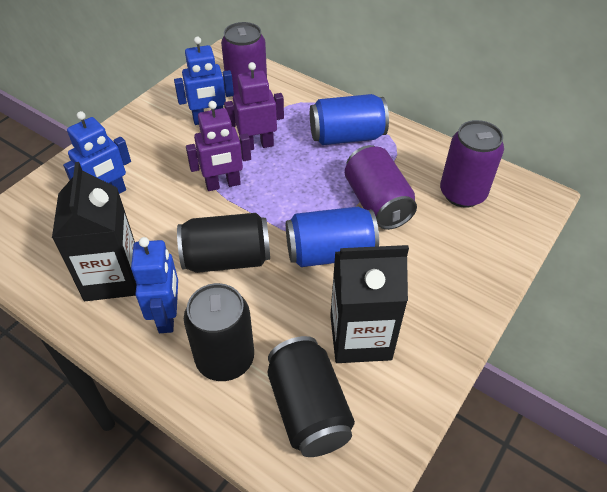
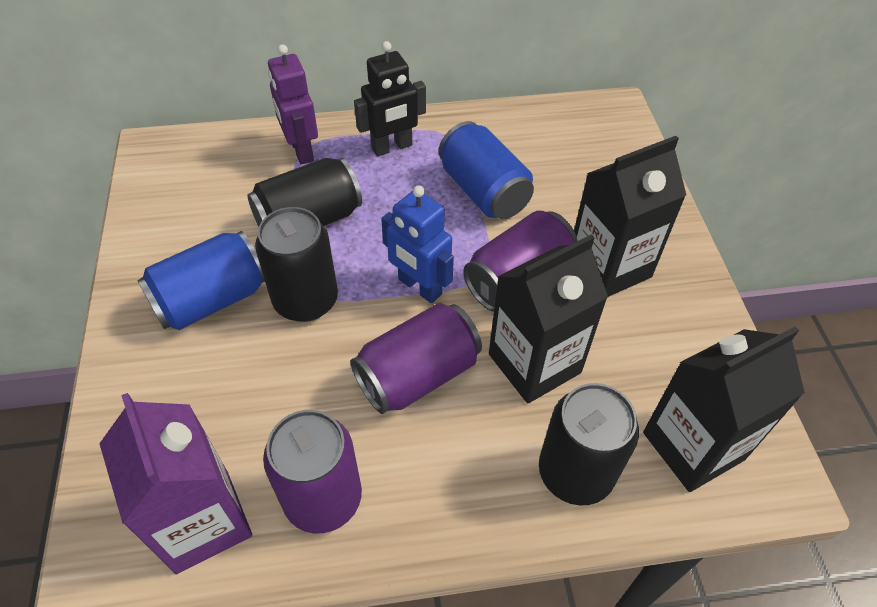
black carton: 2 -> 3
black robot: 0 -> 1
blue robot: 3 -> 1
purple carton: 0 -> 1
purple robot: 2 -> 1

